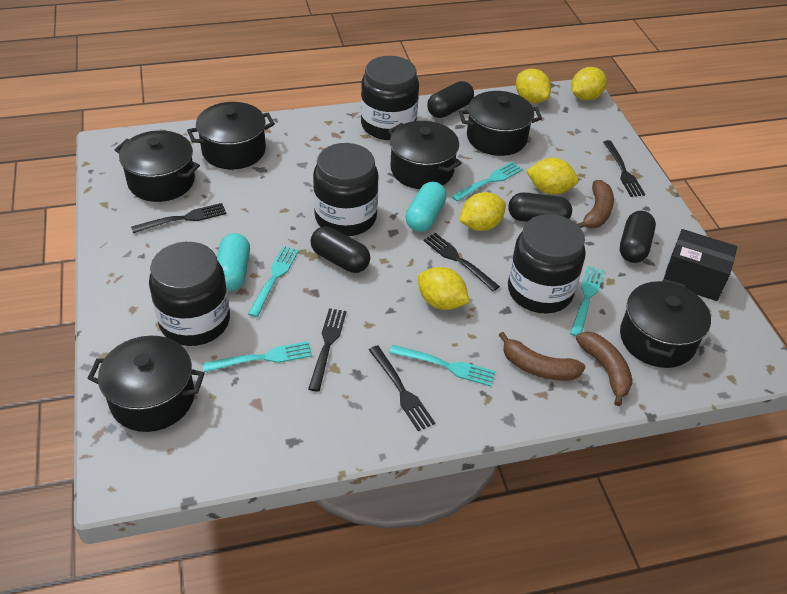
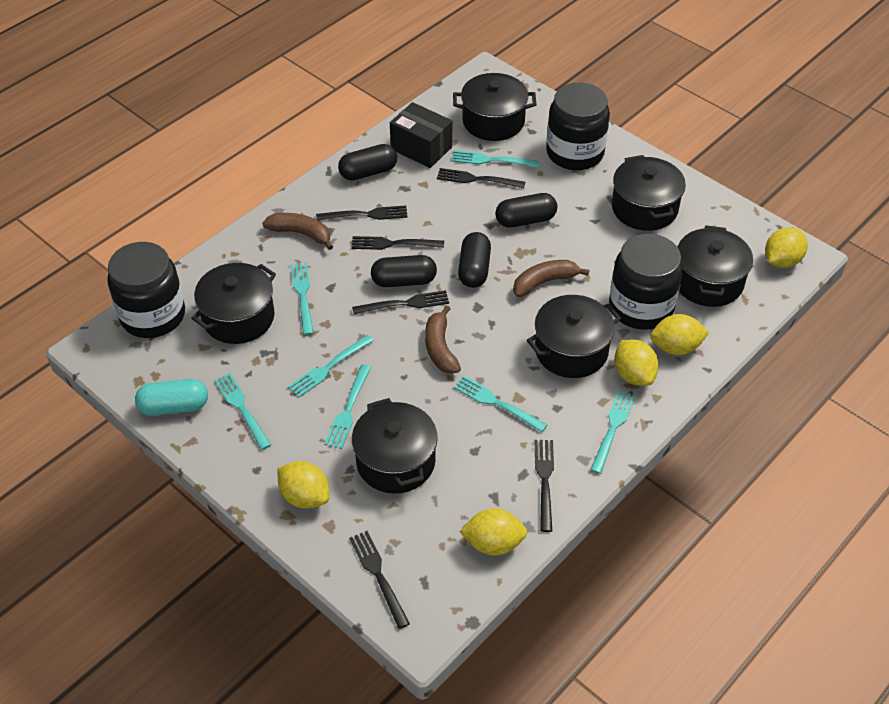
black fork: 5 -> 6
black jar: 4 -> 3
turquoise capsule: 2 -> 1
turquoise fork: 5 -> 7

